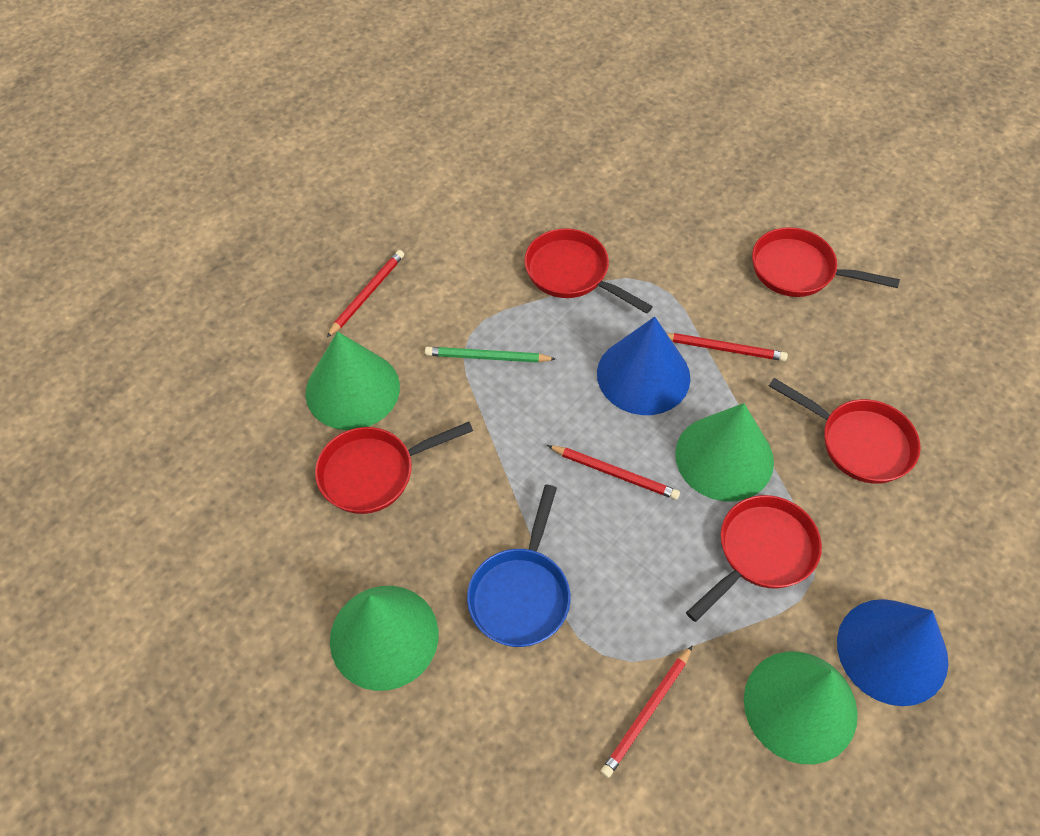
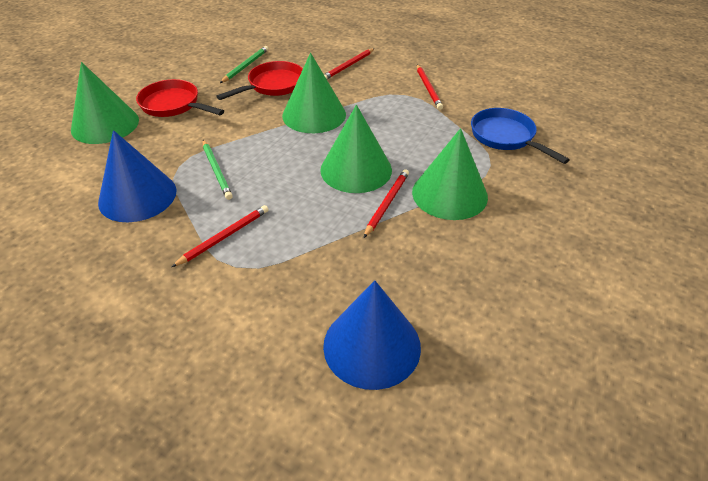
green pencil: 1 -> 2
red pan: 5 -> 2

